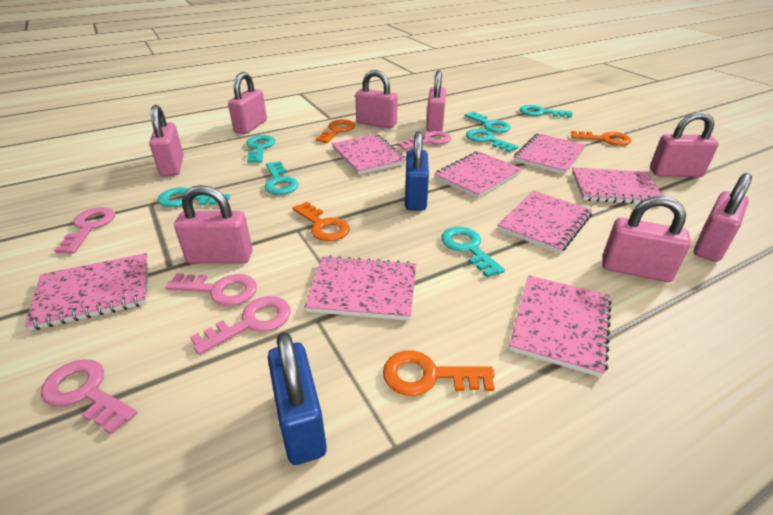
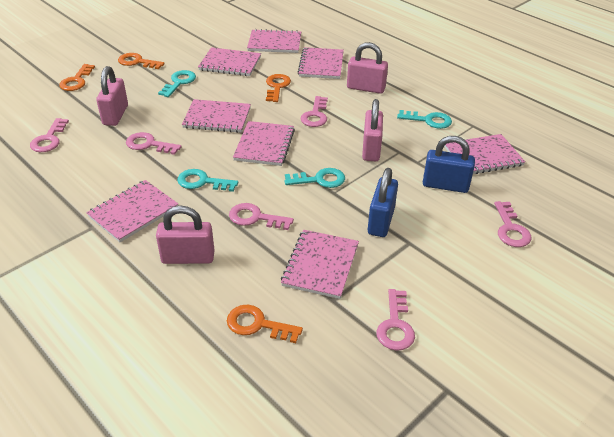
pink key: 5 -> 6
pink padlock: 8 -> 4
turquoise key: 7 -> 4

